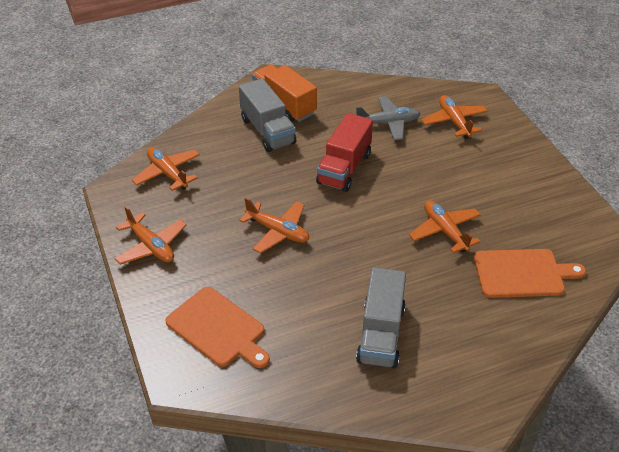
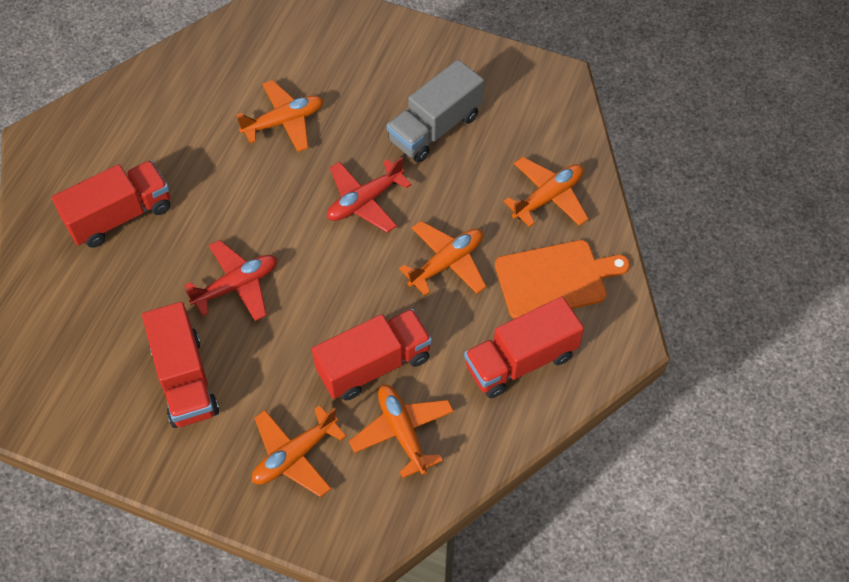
grey plane: 1 -> 0
grey truck: 2 -> 1
orange cutting board: 2 -> 1
orange truck: 1 -> 0
red plane: 0 -> 2
red truck: 1 -> 4

